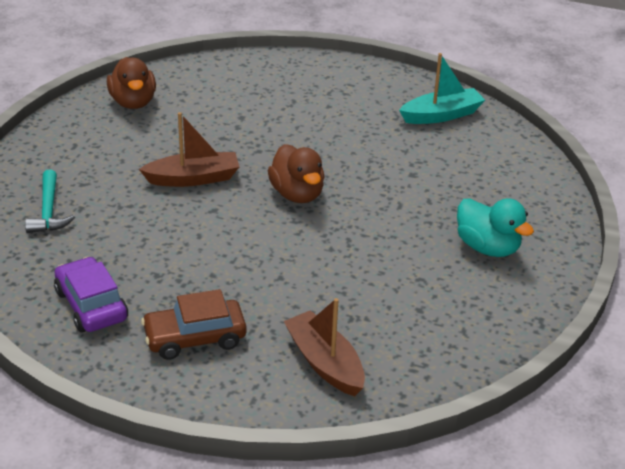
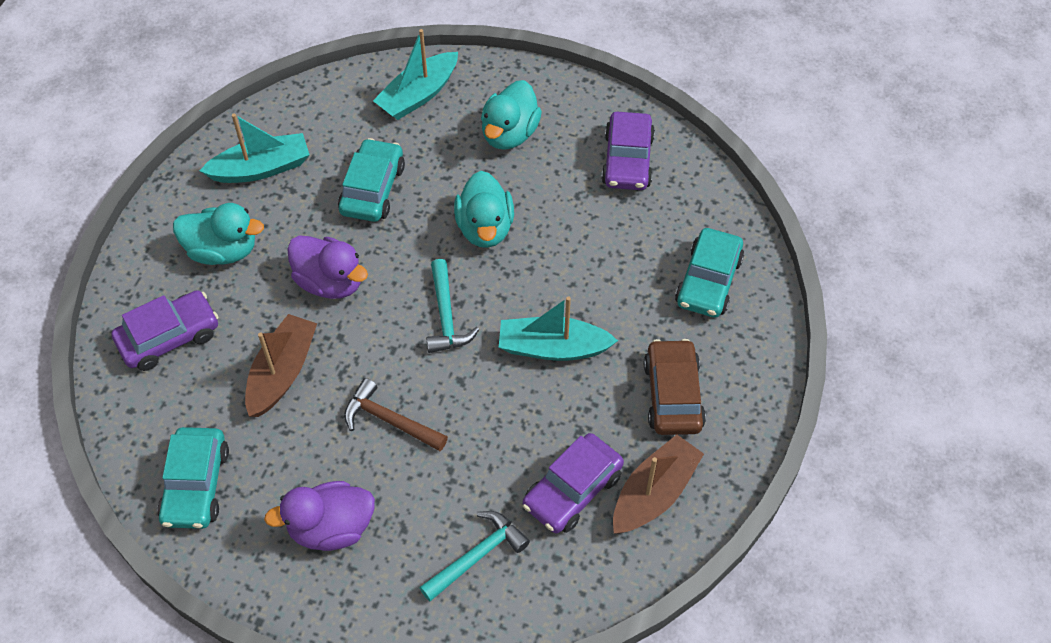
brown duck: 2 -> 0
brown hammer: 0 -> 1
purple car: 1 -> 3
purple duck: 0 -> 2
turquoise boat: 1 -> 3
turquoise car: 0 -> 3
turquoise duck: 1 -> 3
turquoise hammer: 1 -> 2

